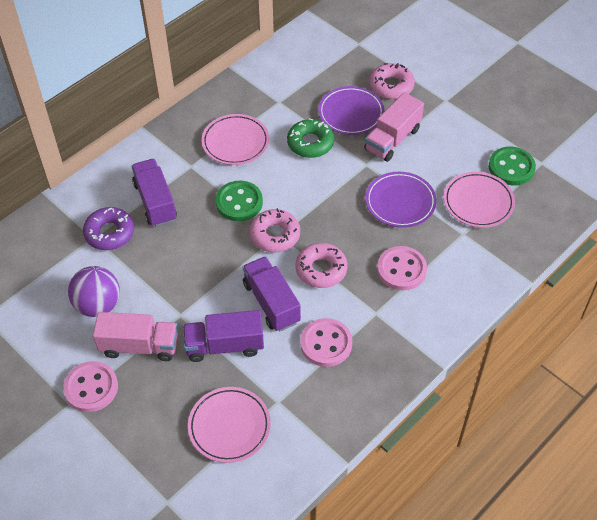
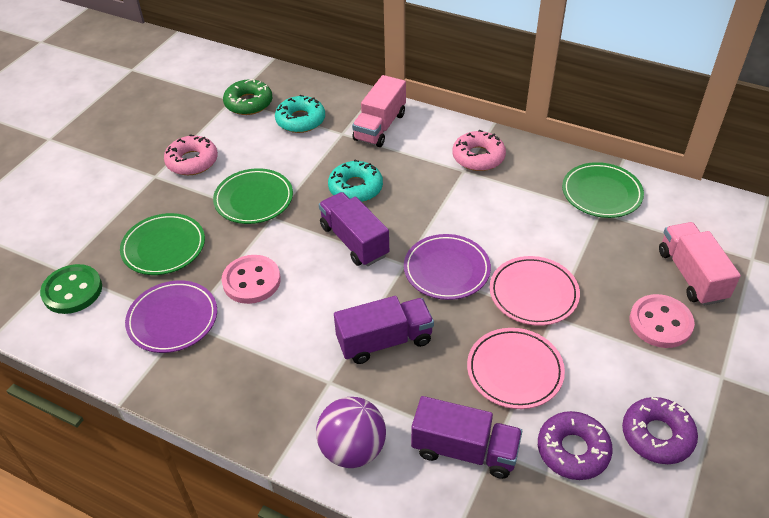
green button: 2 -> 1
green plate: 0 -> 3
pink button: 3 -> 2
pink donut: 3 -> 2
pink plate: 3 -> 2
purple donut: 1 -> 2
turquoise donut: 0 -> 2

